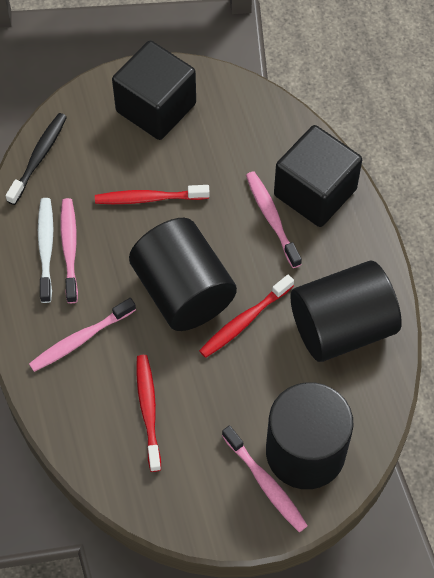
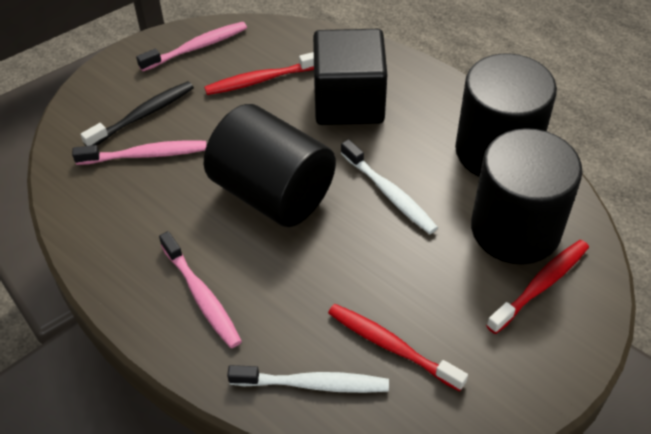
black cube: 2 -> 1
pink toothbrush: 4 -> 3
white toothbrush: 1 -> 2

